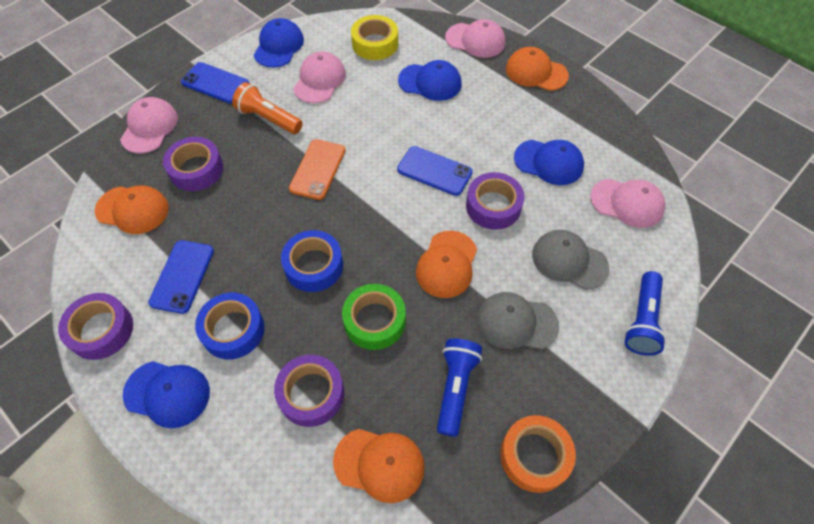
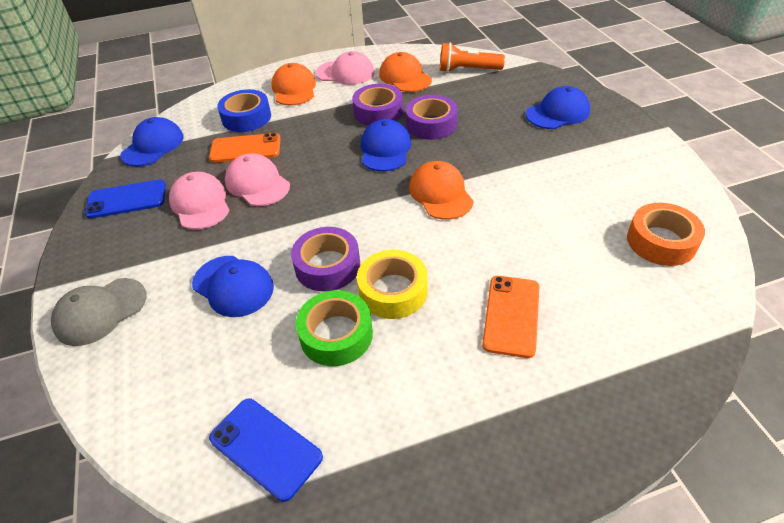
blue flashlight: 2 -> 0
blue phone: 3 -> 2
blue tape: 2 -> 1
grey cap: 2 -> 1
orange cap: 4 -> 3
orange phone: 1 -> 2
pink cap: 4 -> 3
purple tape: 4 -> 3

